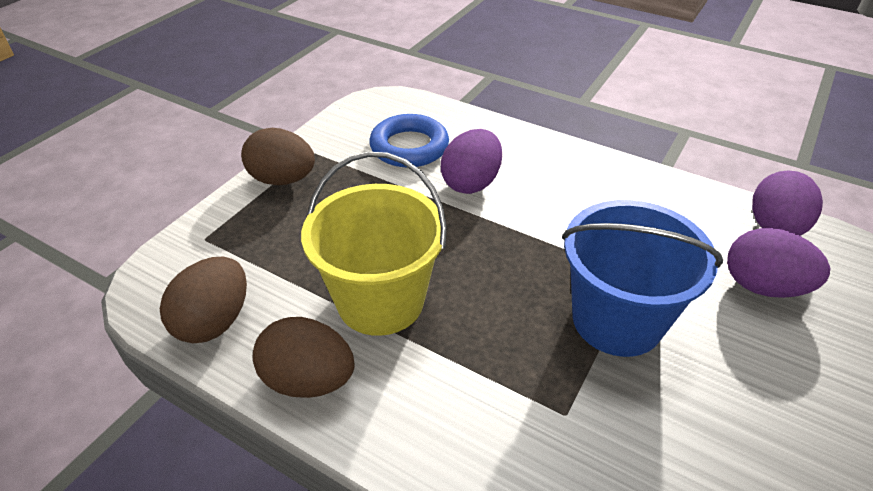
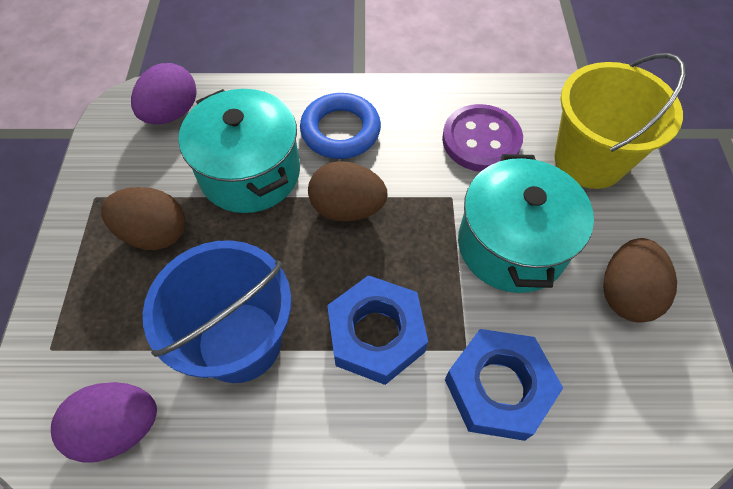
blue nut: 0 -> 2
purple button: 0 -> 1
purple egg: 3 -> 2
turquoise pot: 0 -> 2

